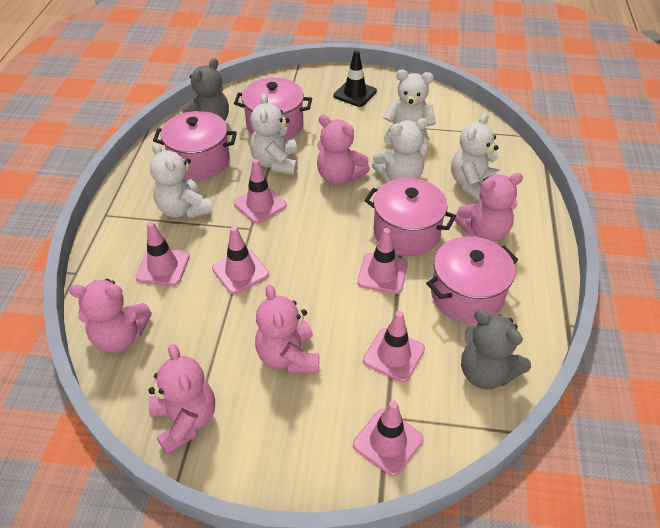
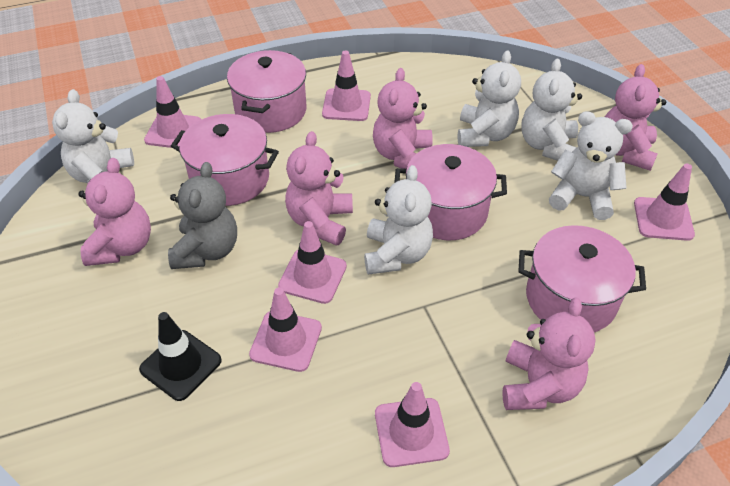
grey teddy bear: 2 -> 1

